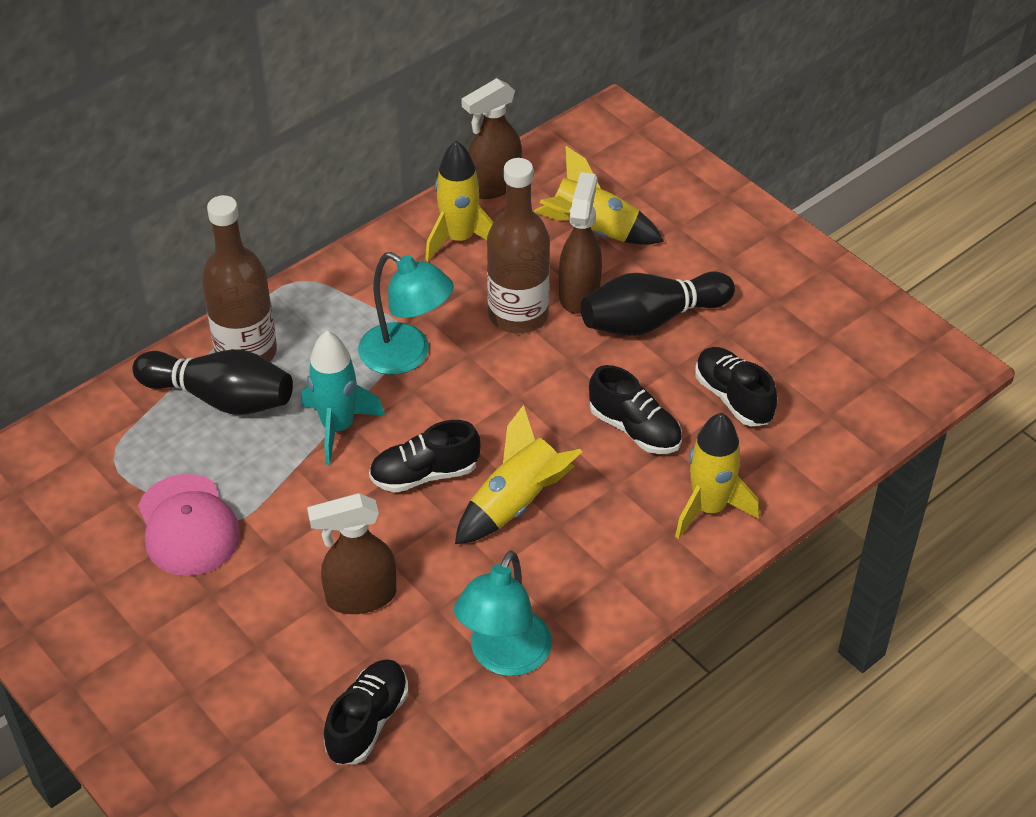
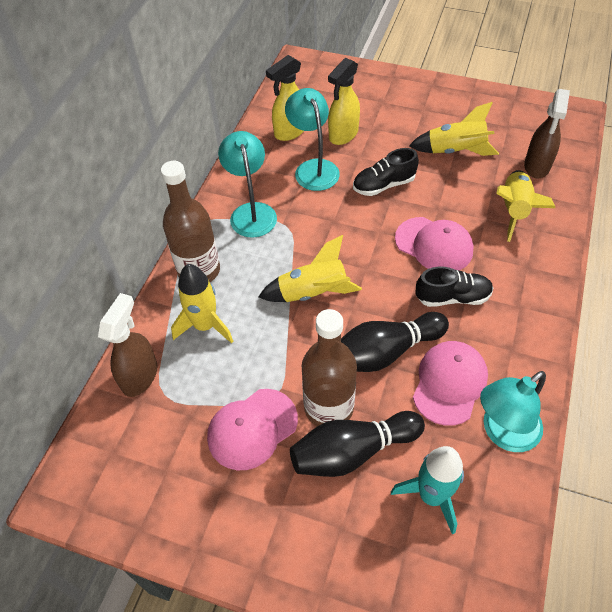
black shoe: 4 -> 2
brown spray bottle: 3 -> 2
pink cap: 1 -> 3
turquoise lamp: 2 -> 3
yellow spray bottle: 0 -> 2

